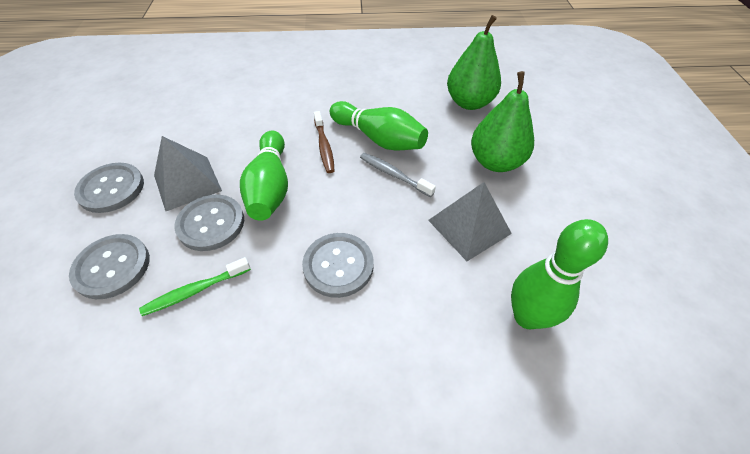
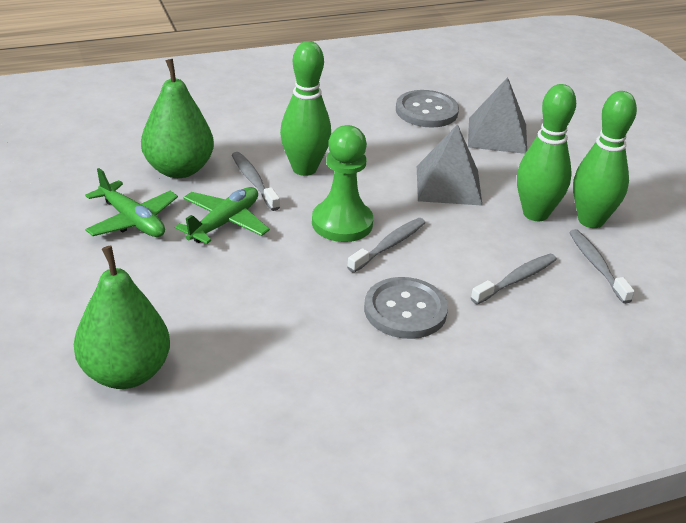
brown toothbrush: 1 -> 0
green pawn: 0 -> 1
green plane: 0 -> 2
green toothbrush: 1 -> 0
grey button: 4 -> 2
grey toothbrush: 1 -> 4

